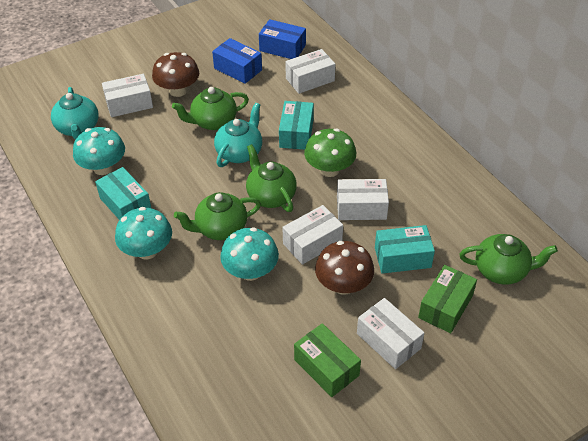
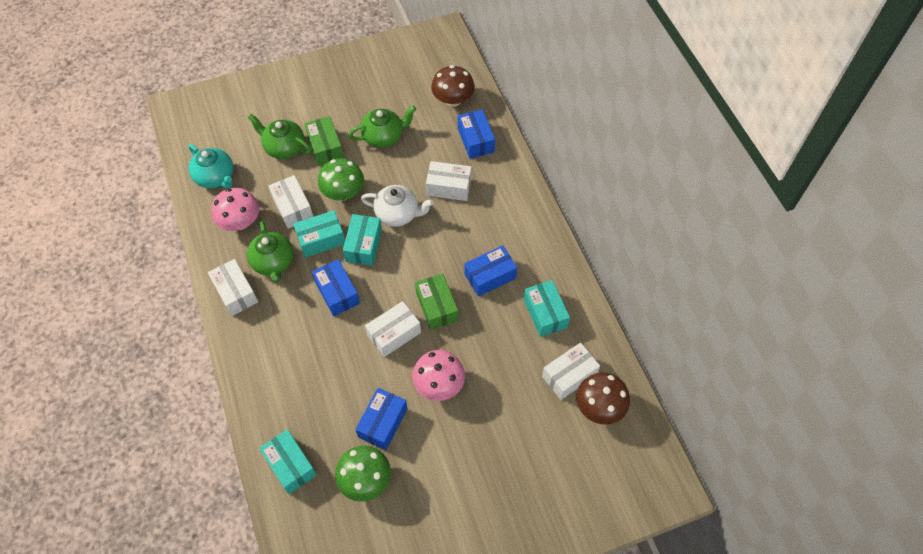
blue box: 2 -> 4
green mushroom: 1 -> 2
green teapot: 4 -> 3
pink mushroom: 0 -> 2
turquoise box: 3 -> 4
turquoise mushroom: 3 -> 0
turquoise teapot: 2 -> 1
white teapot: 0 -> 1

